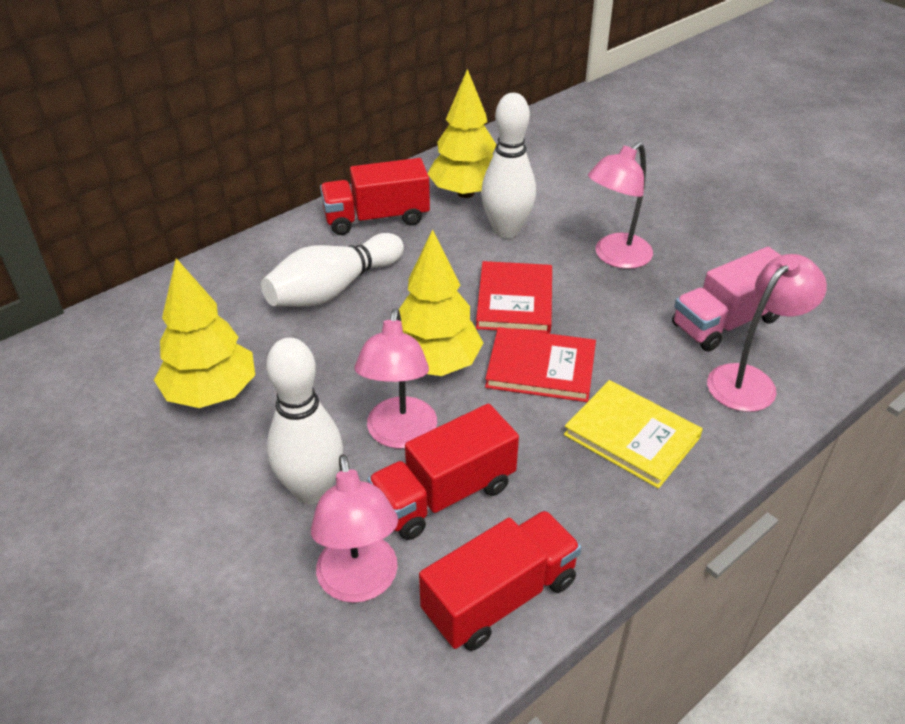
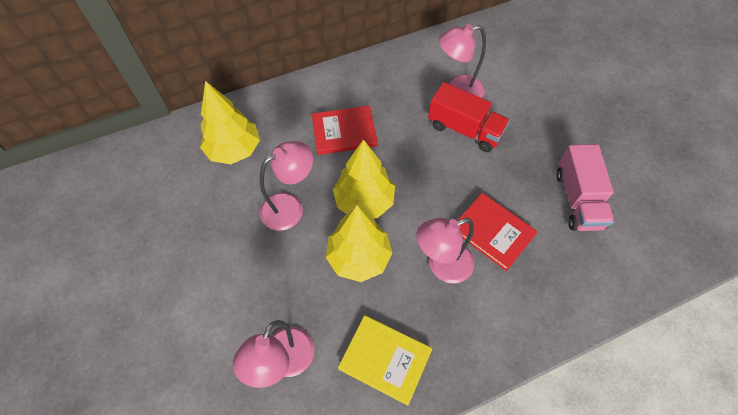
red truck: 3 -> 1
white bowling pin: 3 -> 0

